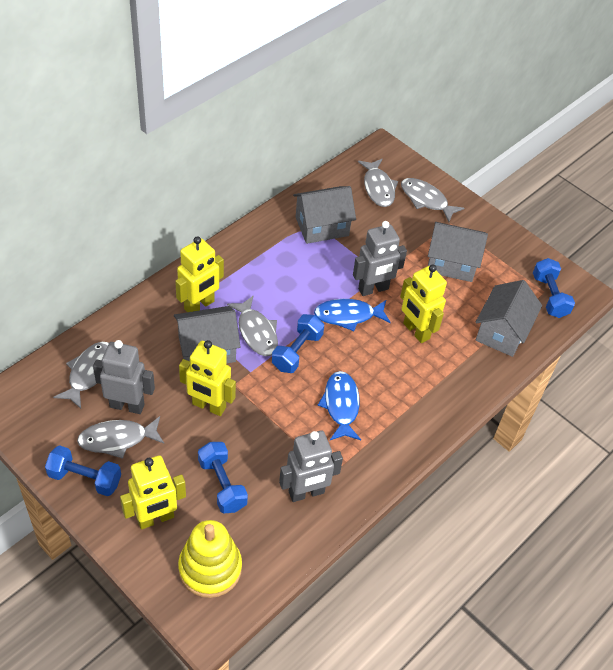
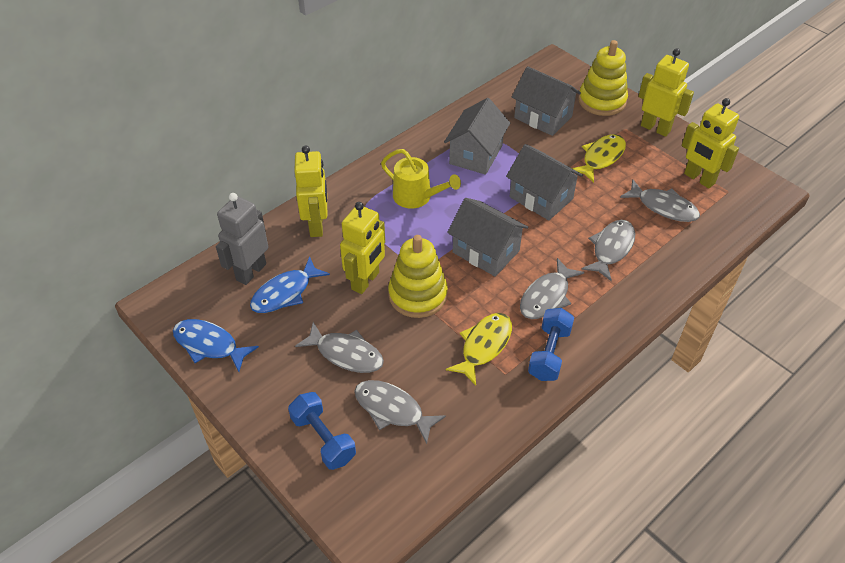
blue dumbbell: 4 -> 2
grey robot: 3 -> 1
yellow fish: 0 -> 2
yellow stacking toy: 1 -> 2
yellow watering can: 0 -> 1

